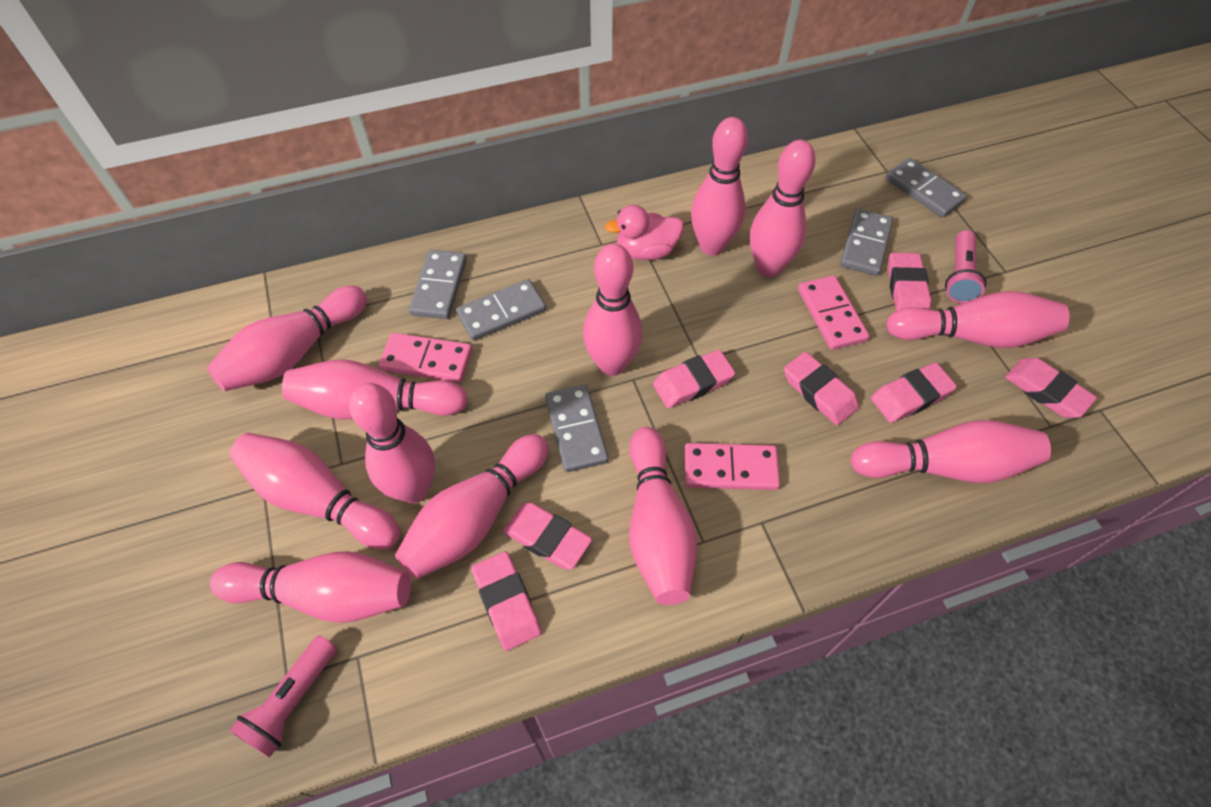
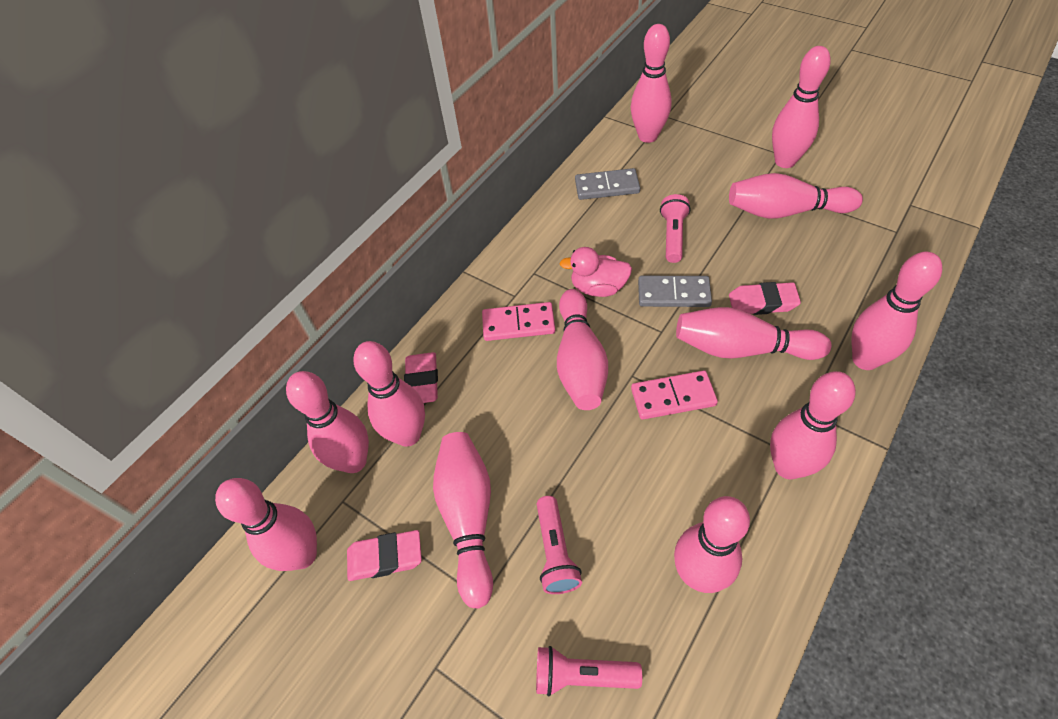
grey domino: 5 -> 2
pink domino: 3 -> 2
pink eraser: 7 -> 3
pink flashlight: 2 -> 3

